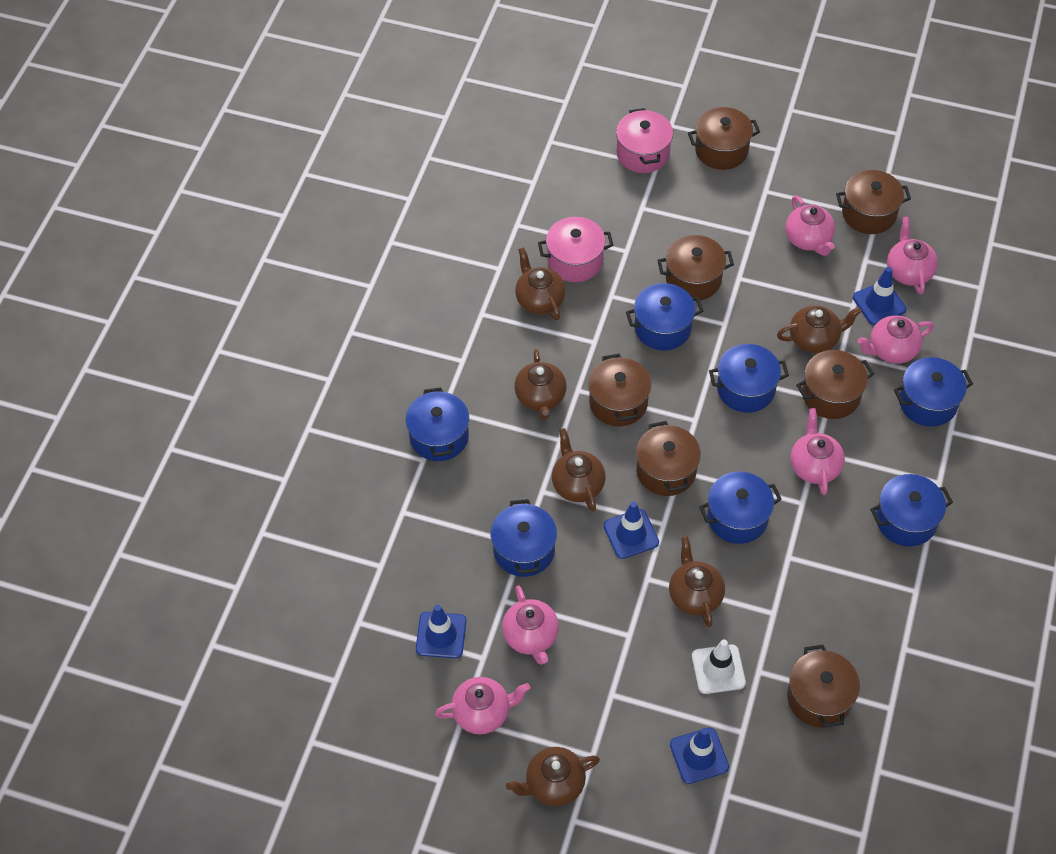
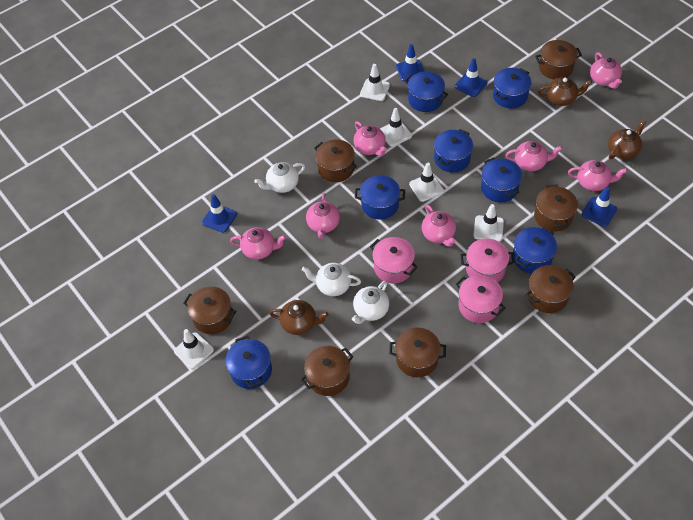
brown teapot: 6 -> 3
pink pot: 2 -> 3
pink teapot: 6 -> 7
white teapot: 0 -> 3
white traffic cone: 1 -> 5

